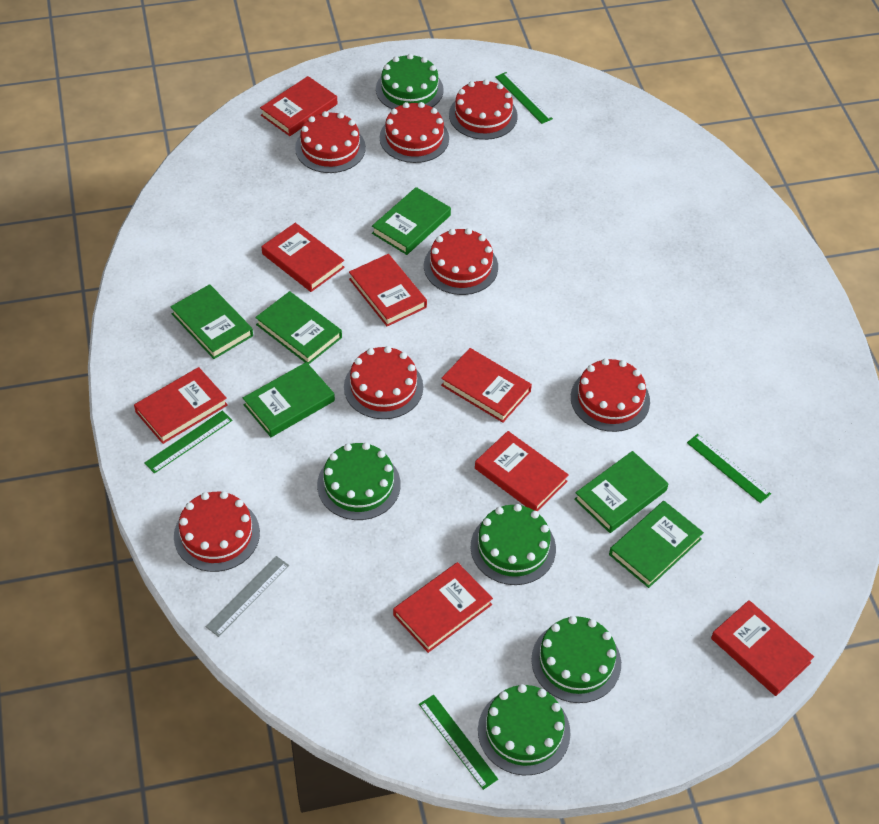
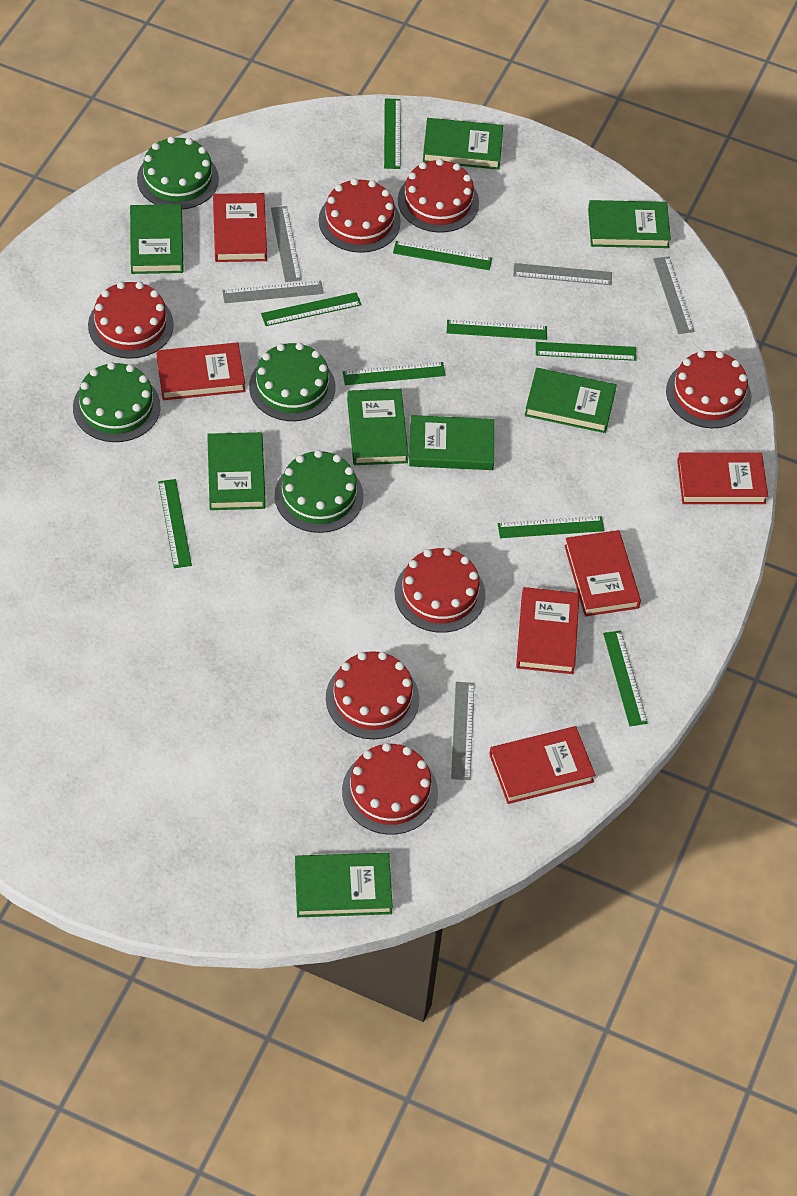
green book: 6 -> 8
green cake: 5 -> 4
green ruler: 4 -> 9
grey ruler: 1 -> 5
red book: 8 -> 6

